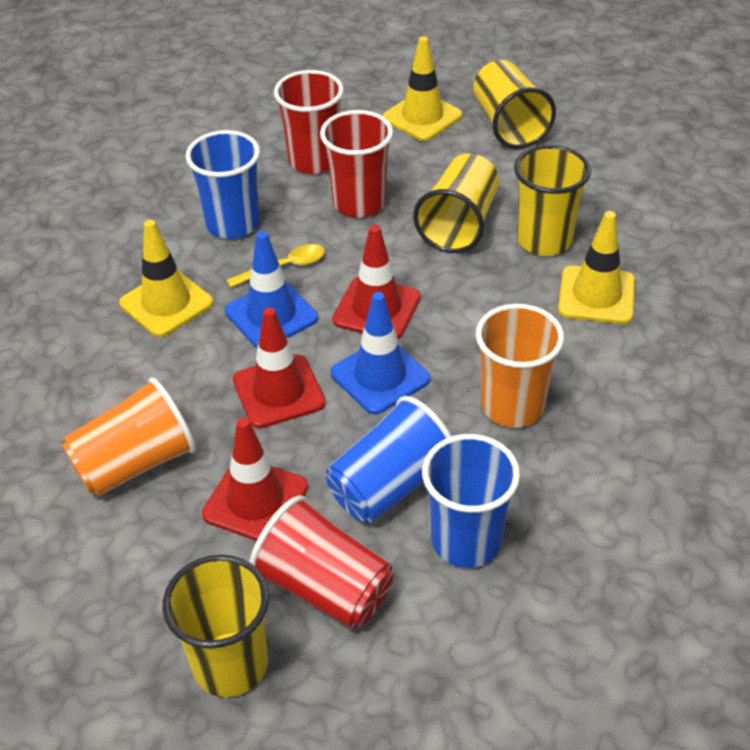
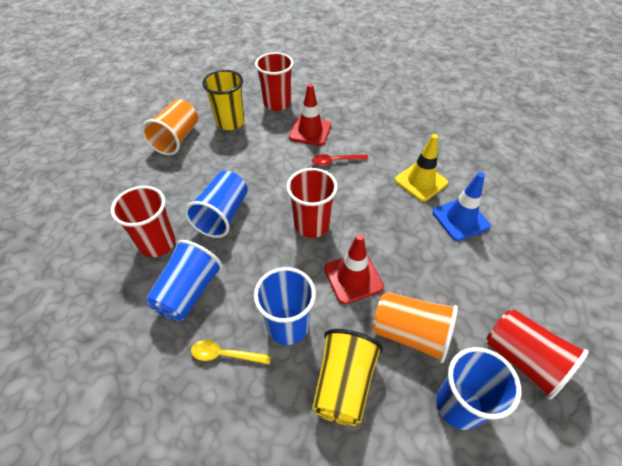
blue cup: 3 -> 4
blue traffic cone: 2 -> 1
red cup: 3 -> 4
red spoon: 0 -> 1
red traffic cone: 3 -> 2
yellow cup: 4 -> 2
yellow traffic cone: 3 -> 1

